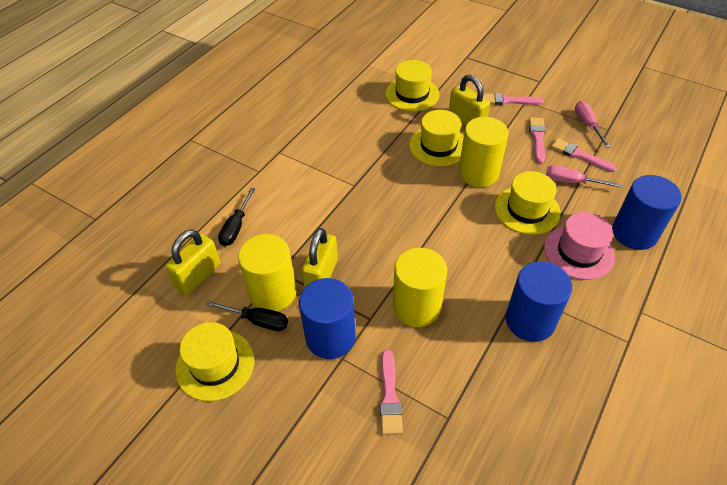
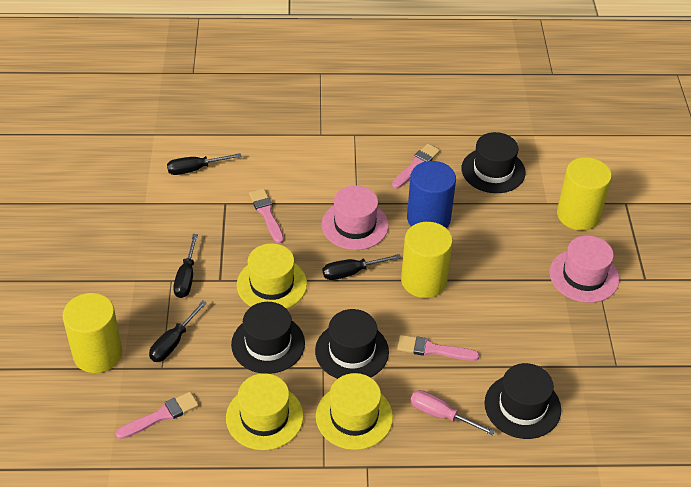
black hat: 0 -> 4
black screwdriver: 2 -> 4
blue cylinder: 3 -> 1
pink hat: 1 -> 2
pink screwdriver: 2 -> 1
yellow hat: 4 -> 3
yellow padlock: 3 -> 0

